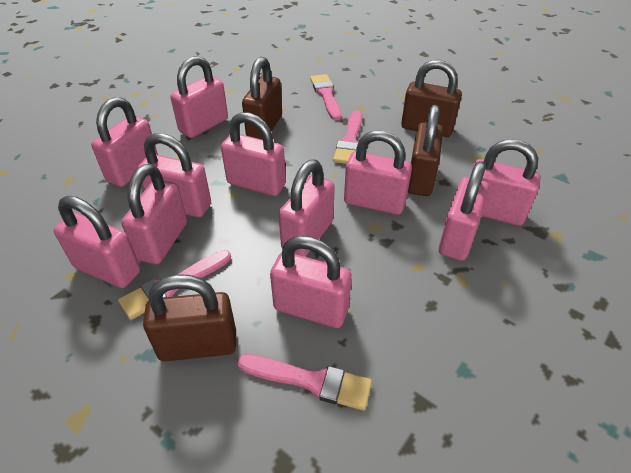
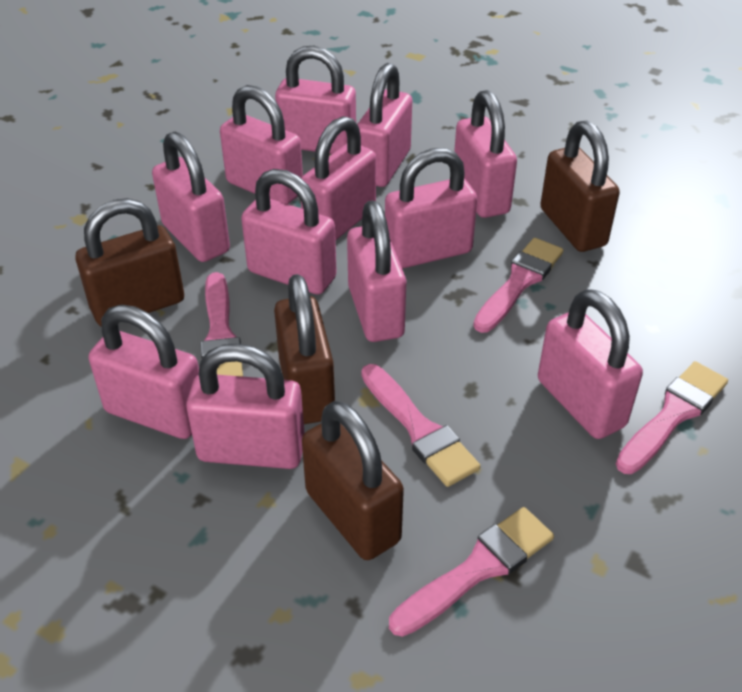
pink brush: 4 -> 5
pink padlock: 11 -> 12

